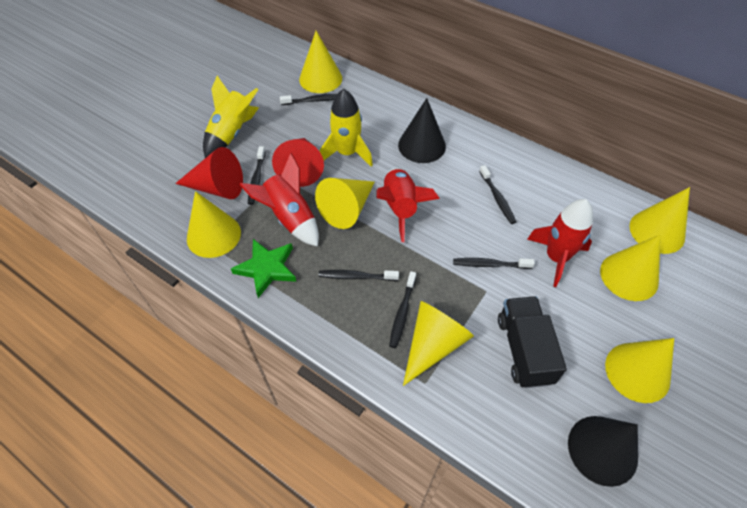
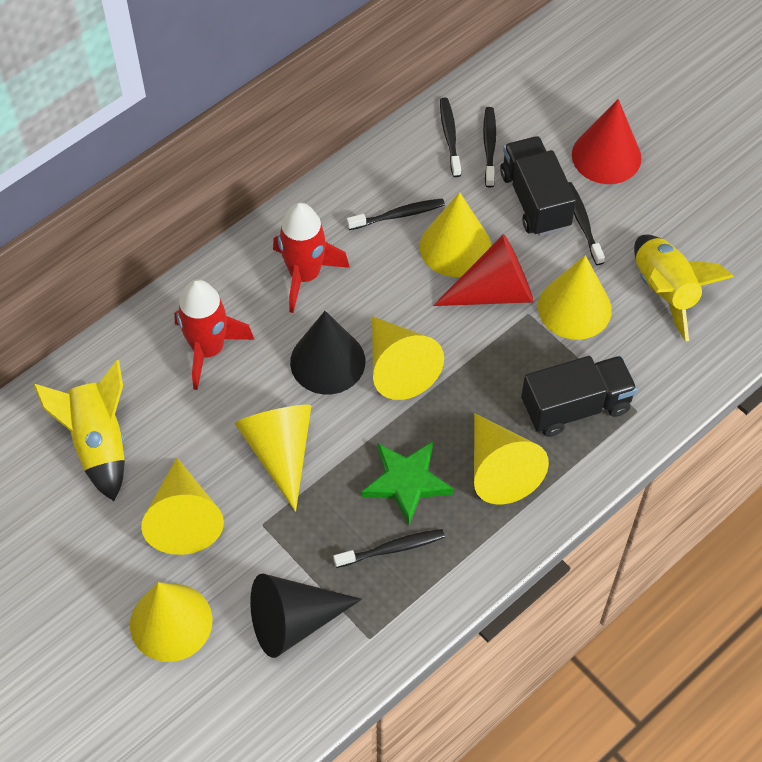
black toothbrush: 6 -> 5
black truck: 1 -> 2
red rocket: 3 -> 2

